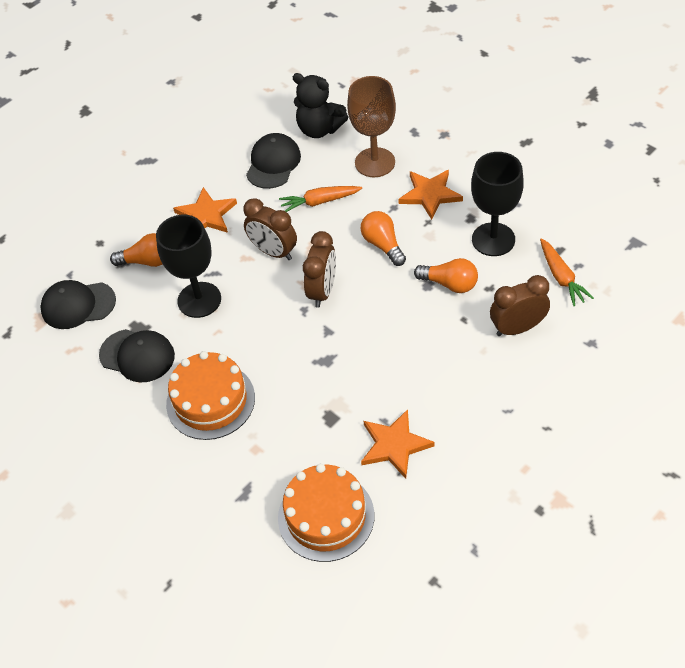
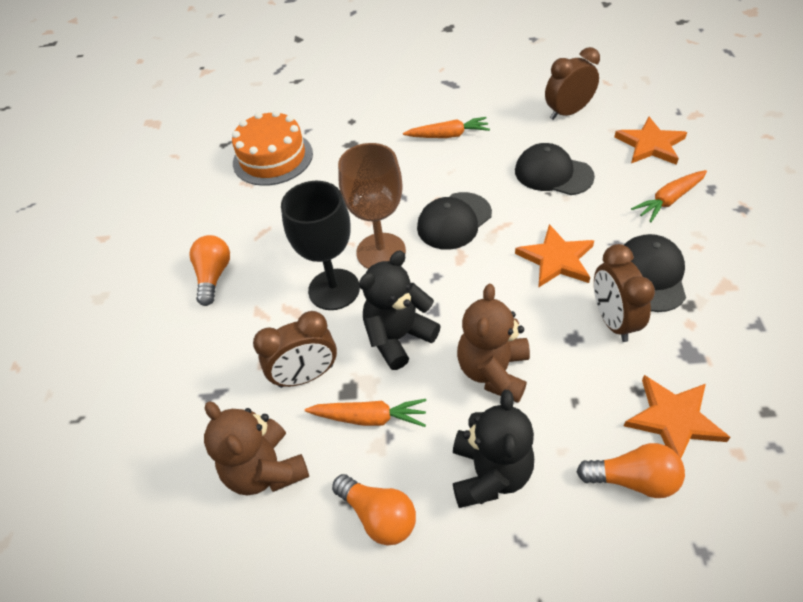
black goblet: 2 -> 1
black teddy bear: 1 -> 2
brown teddy bear: 0 -> 2
orange cake: 2 -> 1
orange carrot: 2 -> 3

